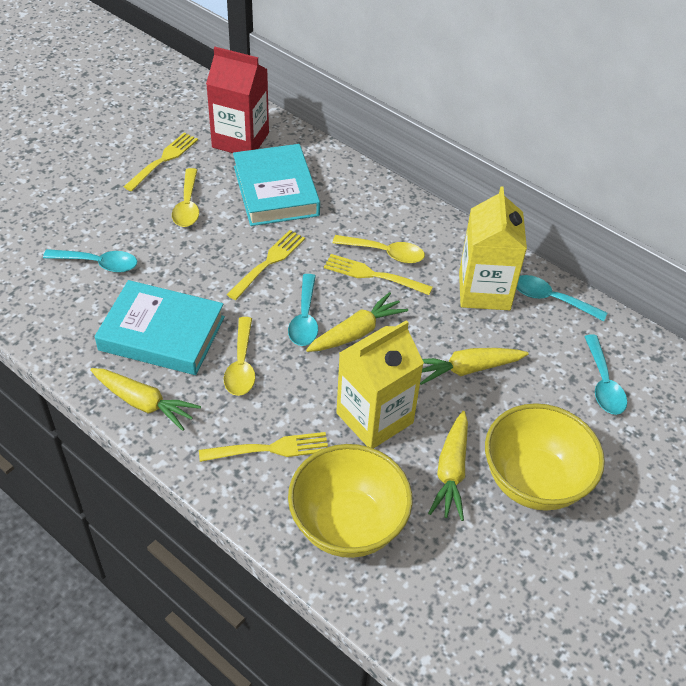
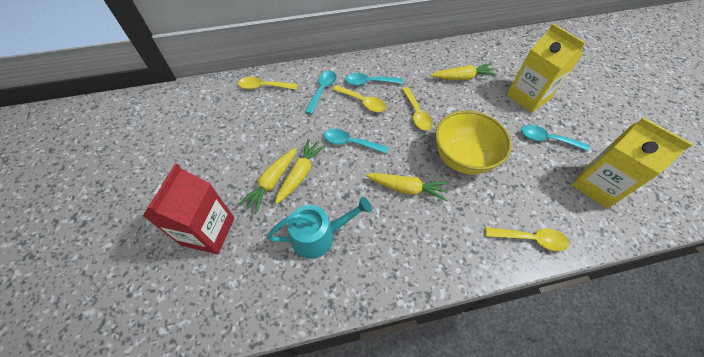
turquoise book: 2 -> 0
turquoise watering can: 0 -> 1
yellow bowl: 2 -> 1
yellow fork: 4 -> 0
yellow spoon: 3 -> 4

